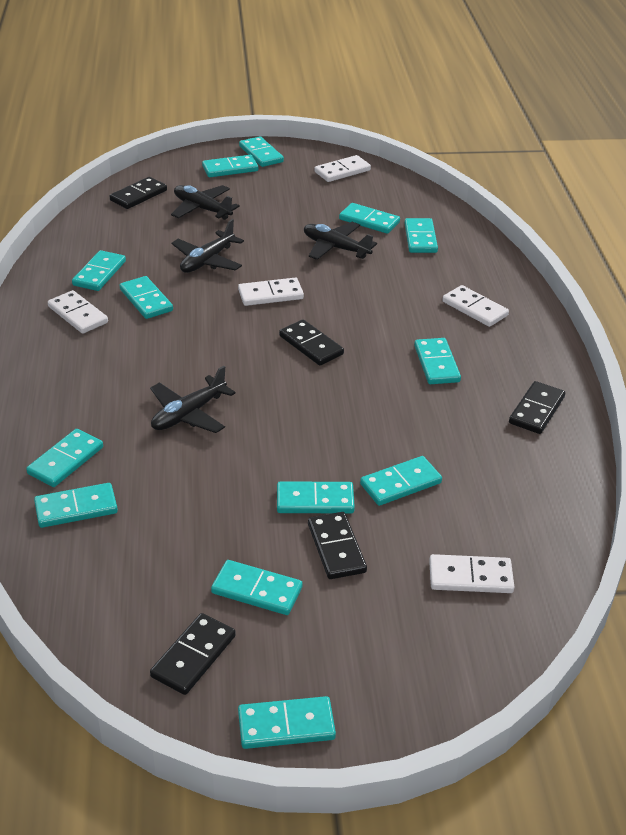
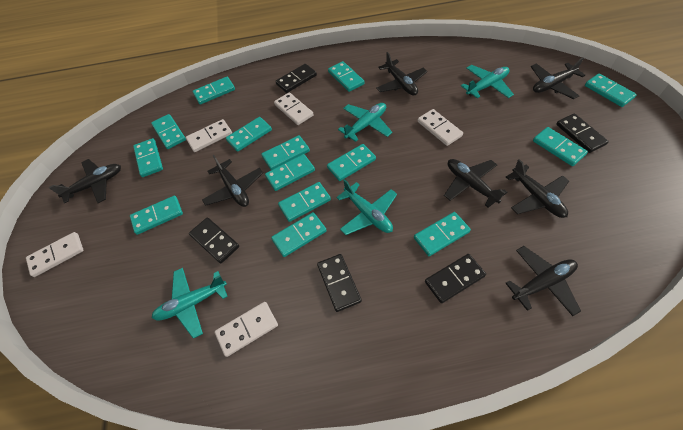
black plane: 4 -> 7
turquoise domino: 13 -> 14
turquoise plane: 0 -> 4

